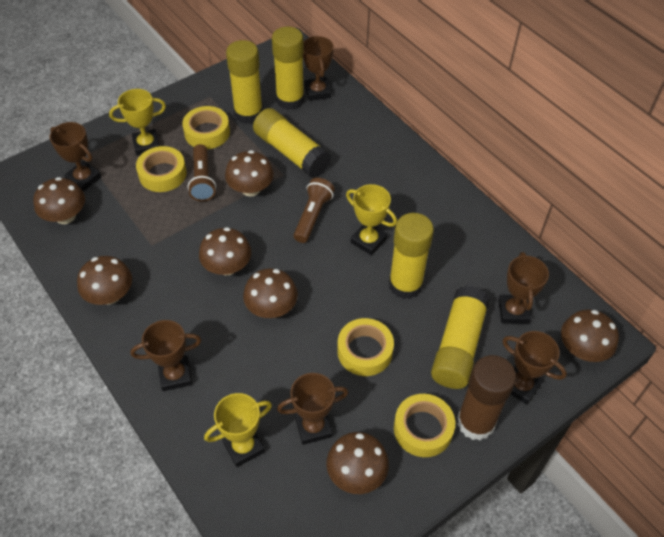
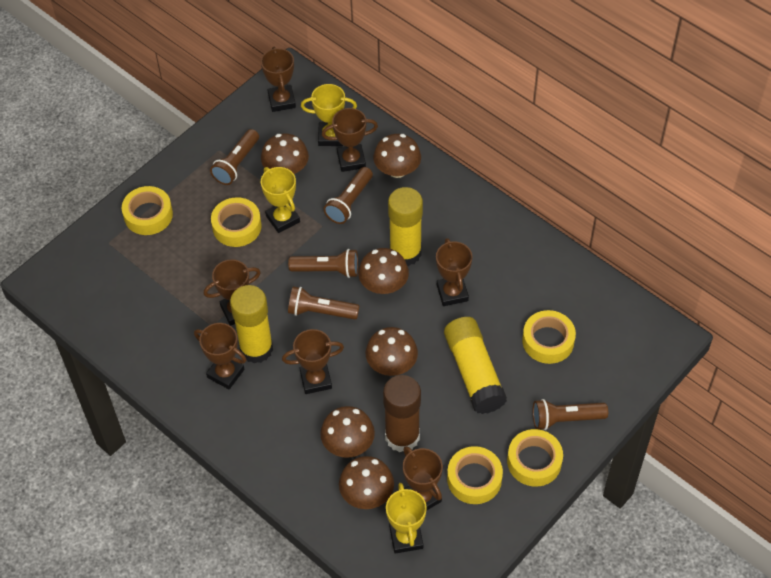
brown flashlight: 2 -> 5
brown mushroom: 7 -> 6
brown trophy: 6 -> 7
yellow glue stick: 5 -> 3
yellow tape: 4 -> 5

